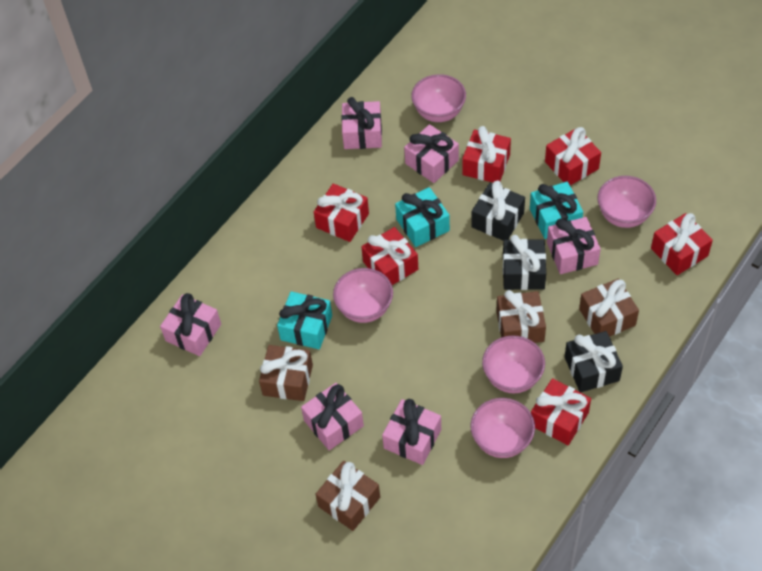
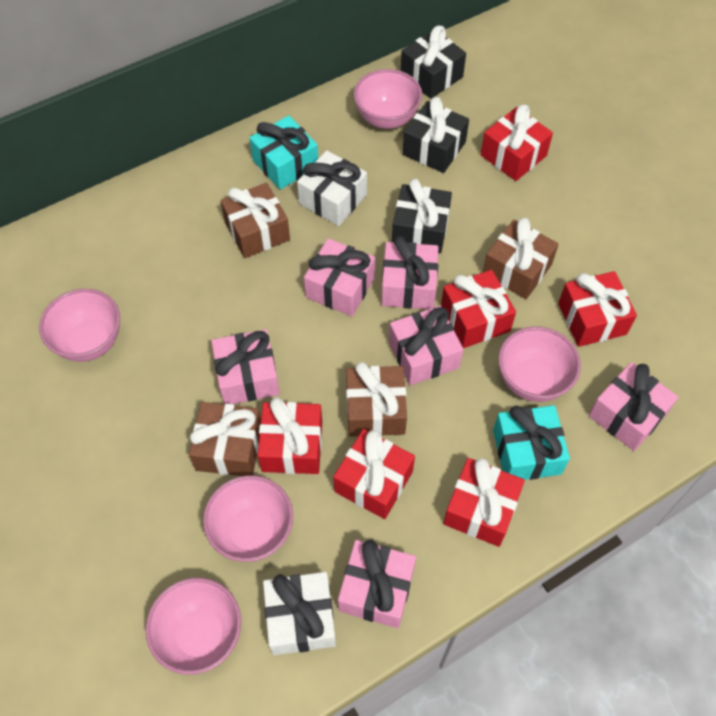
turquoise gift: 3 -> 2
white gift: 0 -> 2

